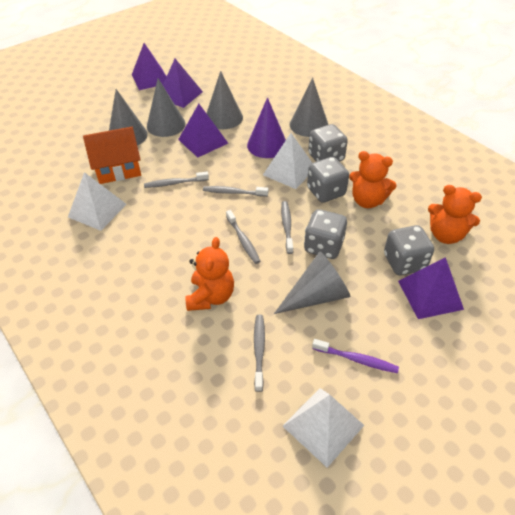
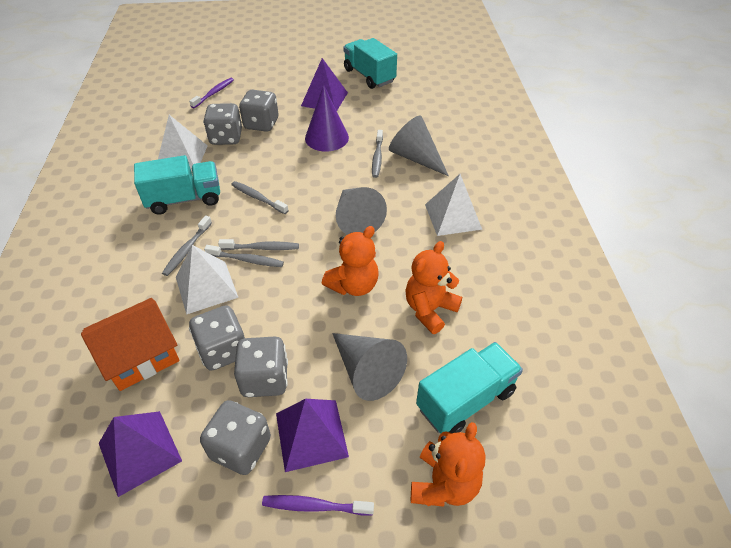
grey cone: 5 -> 3
grey dice: 4 -> 5
purple pyramid: 4 -> 3
purple toothbrush: 1 -> 2
turquoise truck: 0 -> 3

